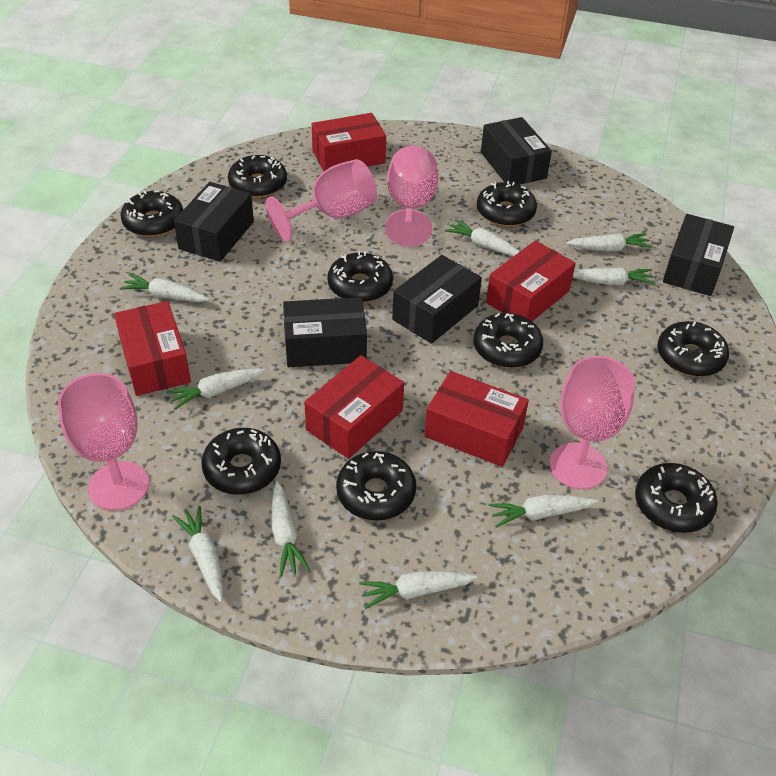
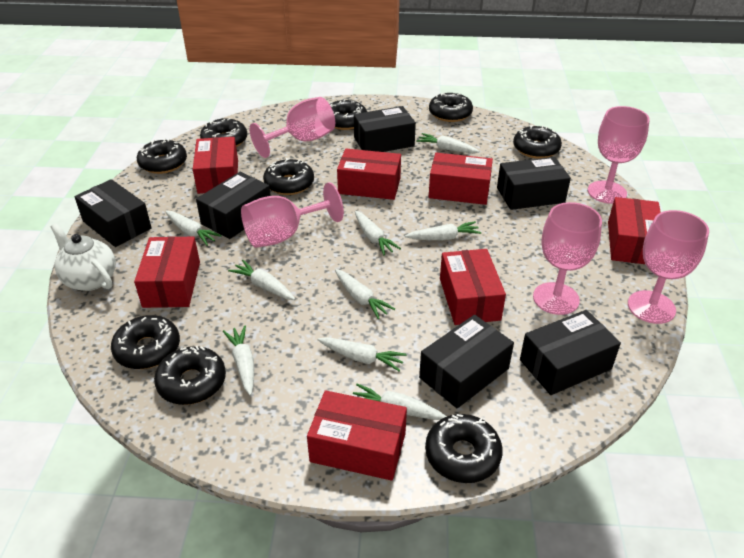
black box: 5 -> 6
pink goblet: 4 -> 5
red box: 5 -> 7
white teapot: 0 -> 1

